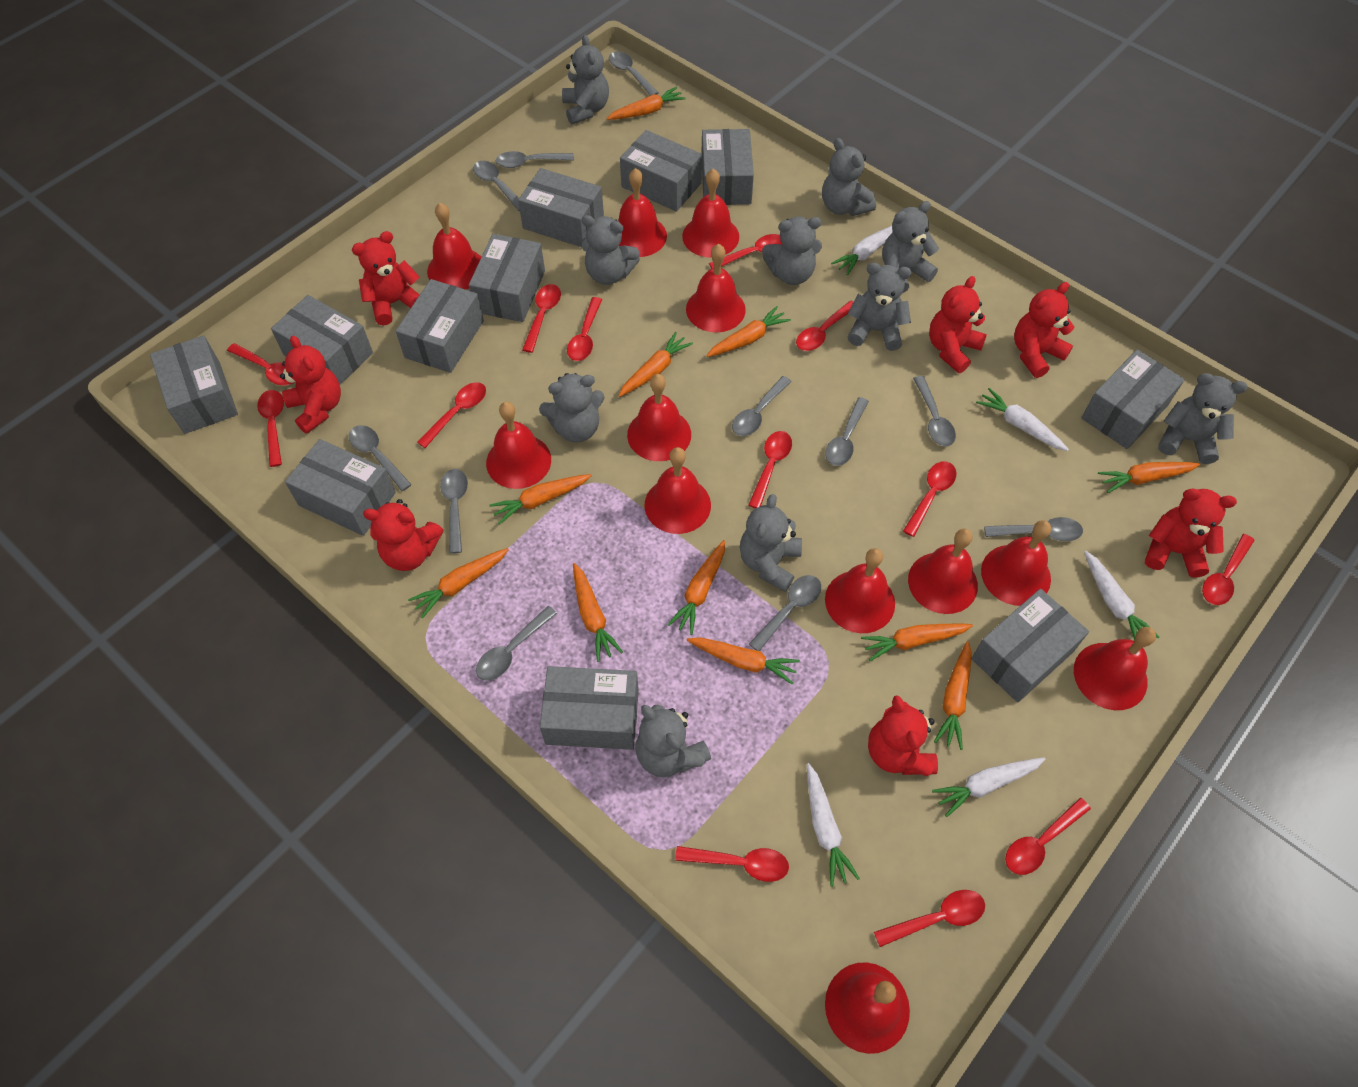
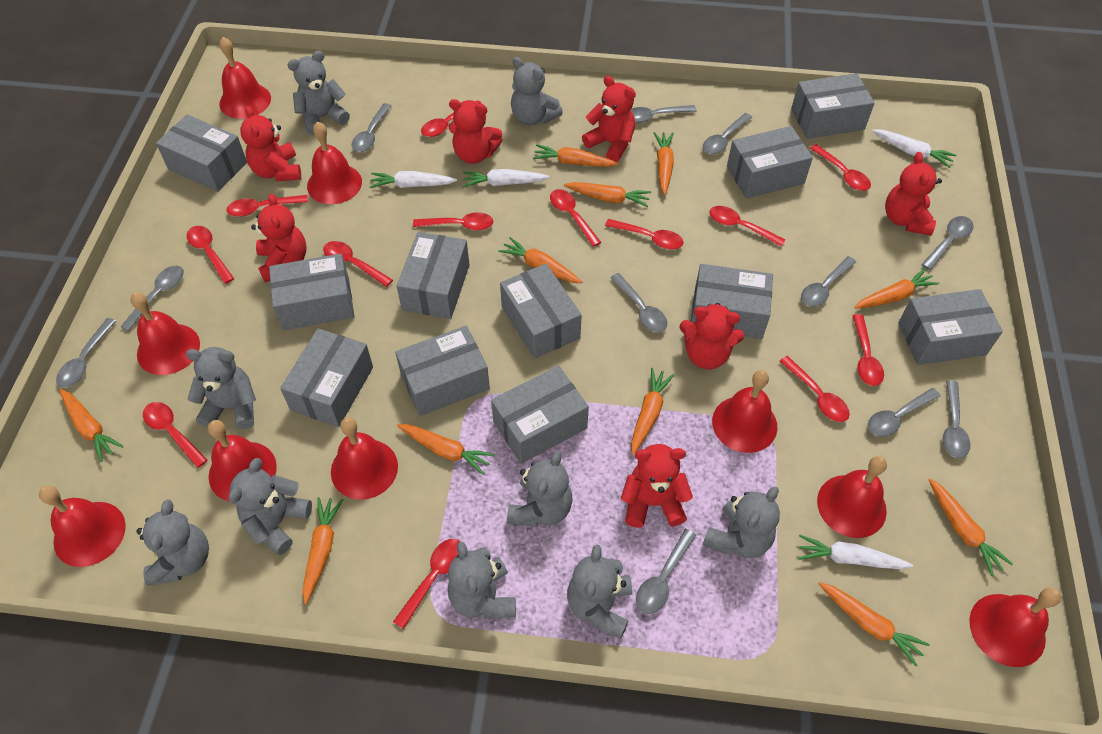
grey teddy bear: 10 -> 9
red bell: 12 -> 9
white carrot: 5 -> 4

